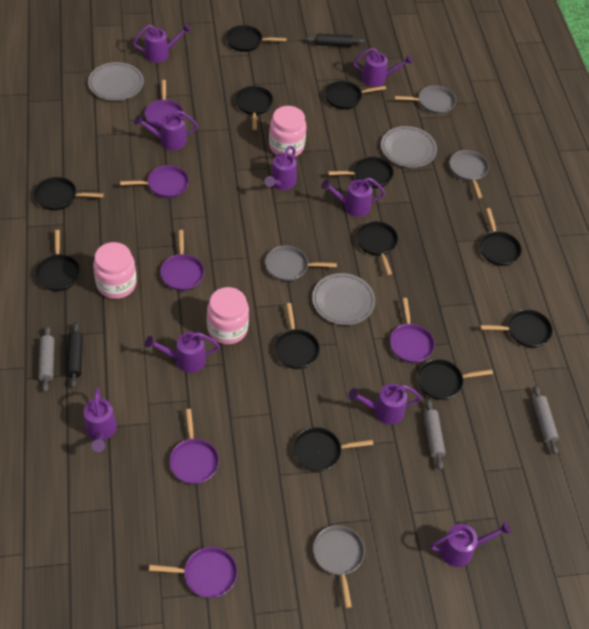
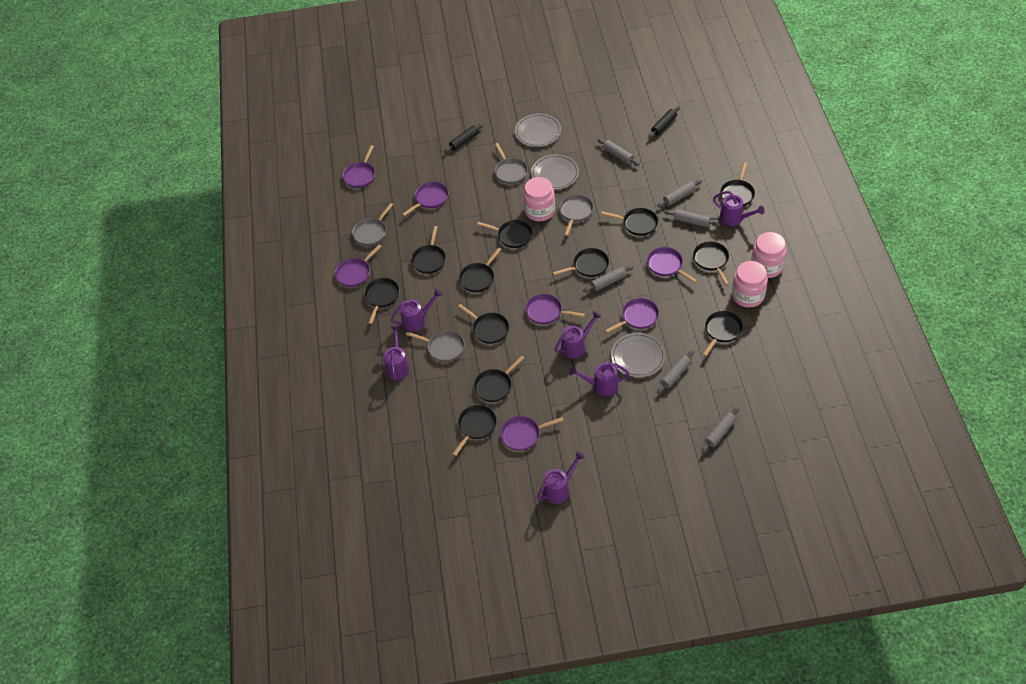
grey rolling pin: 3 -> 6
purple pan: 6 -> 7
purple watering can: 9 -> 6

